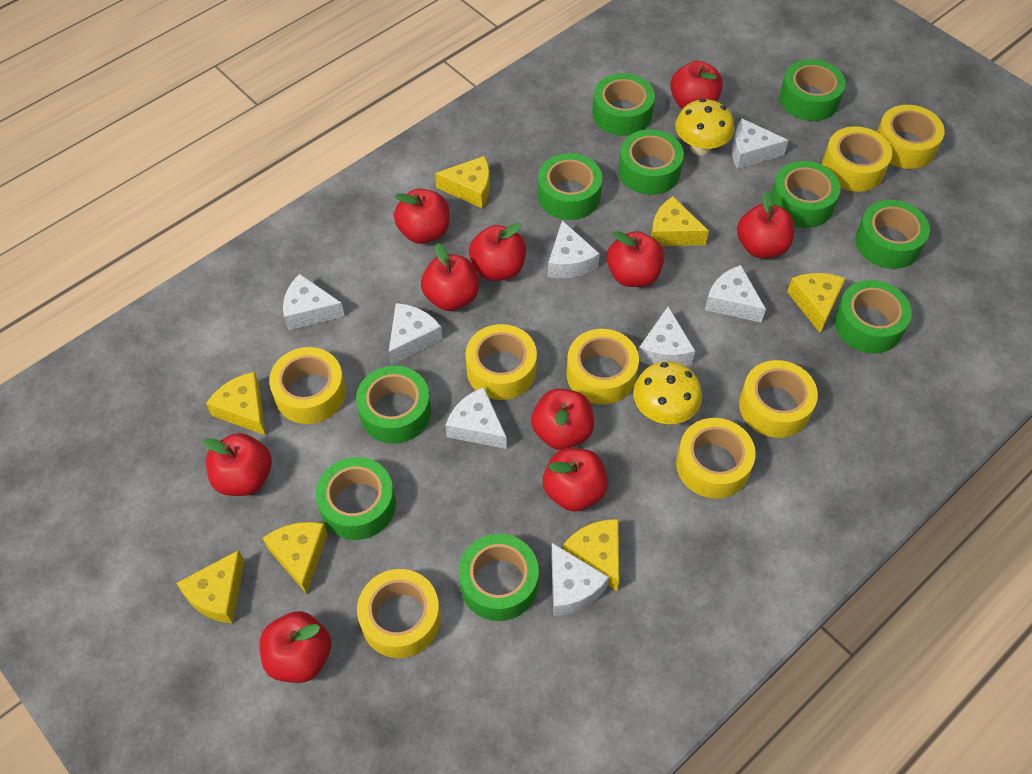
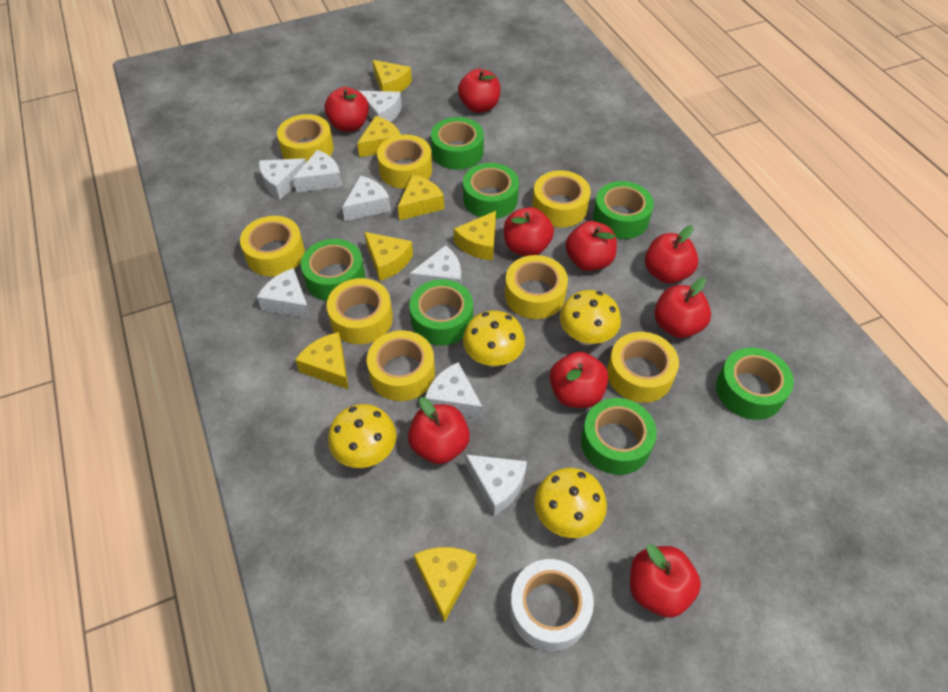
green tape: 10 -> 7
red apple: 10 -> 9
white tape: 0 -> 1
yellow mushroom: 2 -> 4

